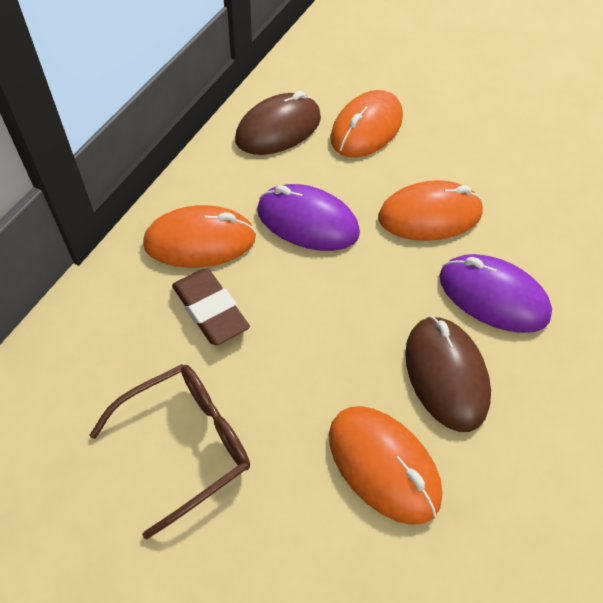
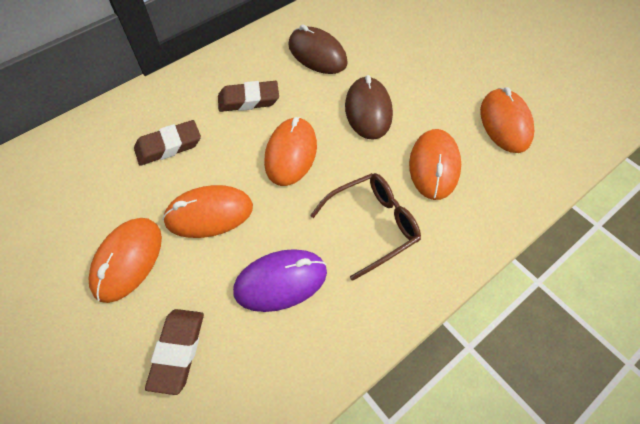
brown eraser: 1 -> 3
orange mouse: 4 -> 5
purple mouse: 2 -> 1

